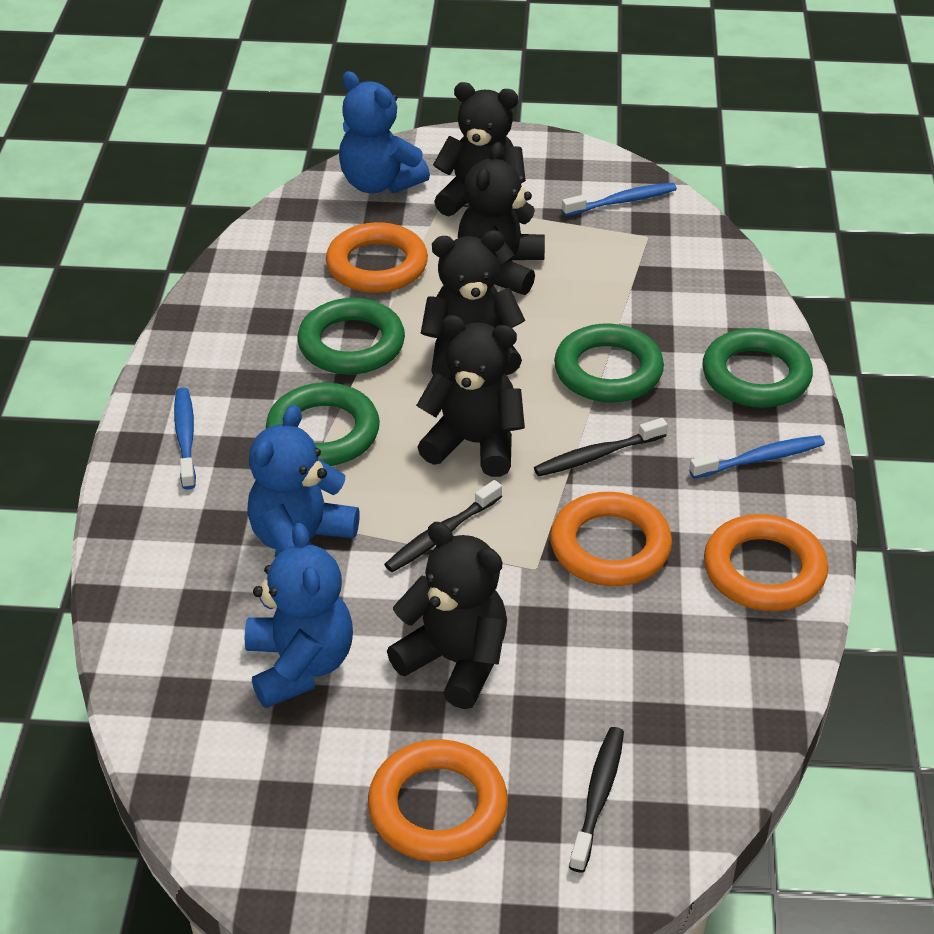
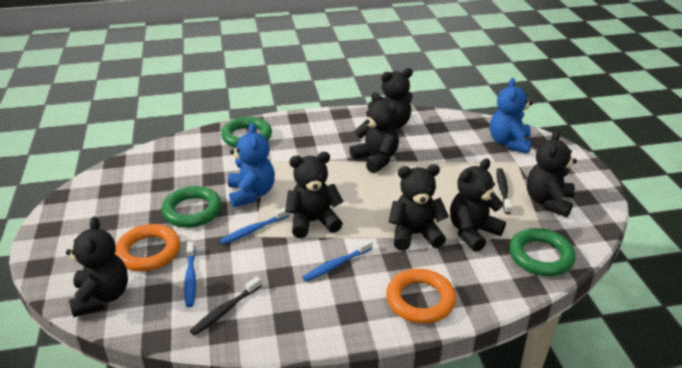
black teddy bear: 5 -> 7
black toothbrush: 3 -> 2
blue teddy bear: 3 -> 2
green ring: 4 -> 3
orange ring: 4 -> 2

